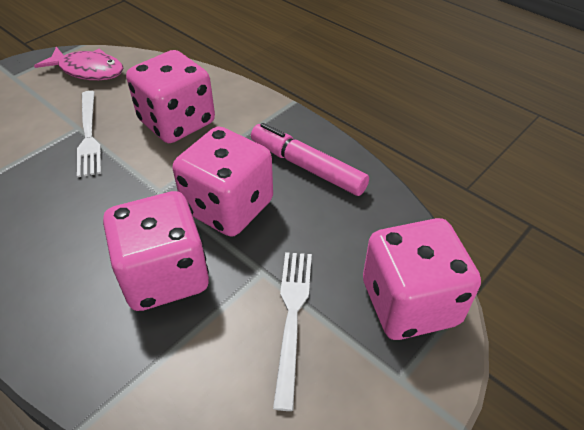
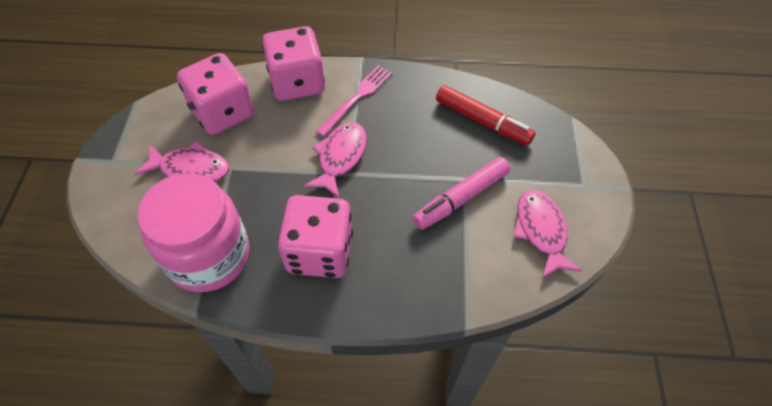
pink dice: 4 -> 3
pink fish: 1 -> 3
pink fork: 0 -> 1
pink jar: 0 -> 1
red marker: 0 -> 1
white fork: 2 -> 0

